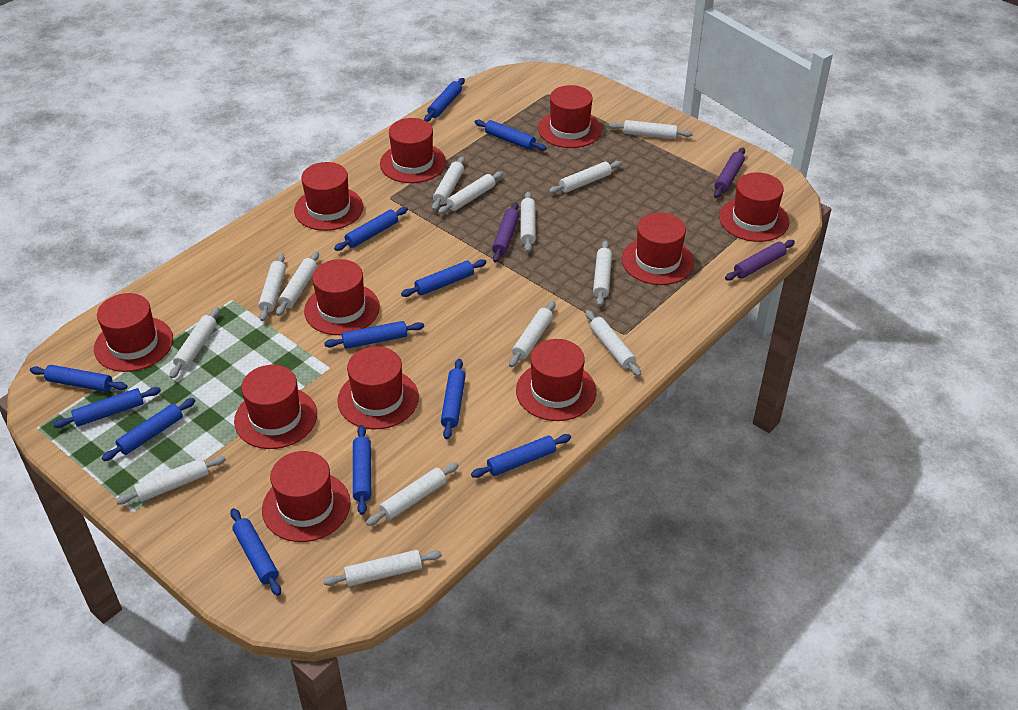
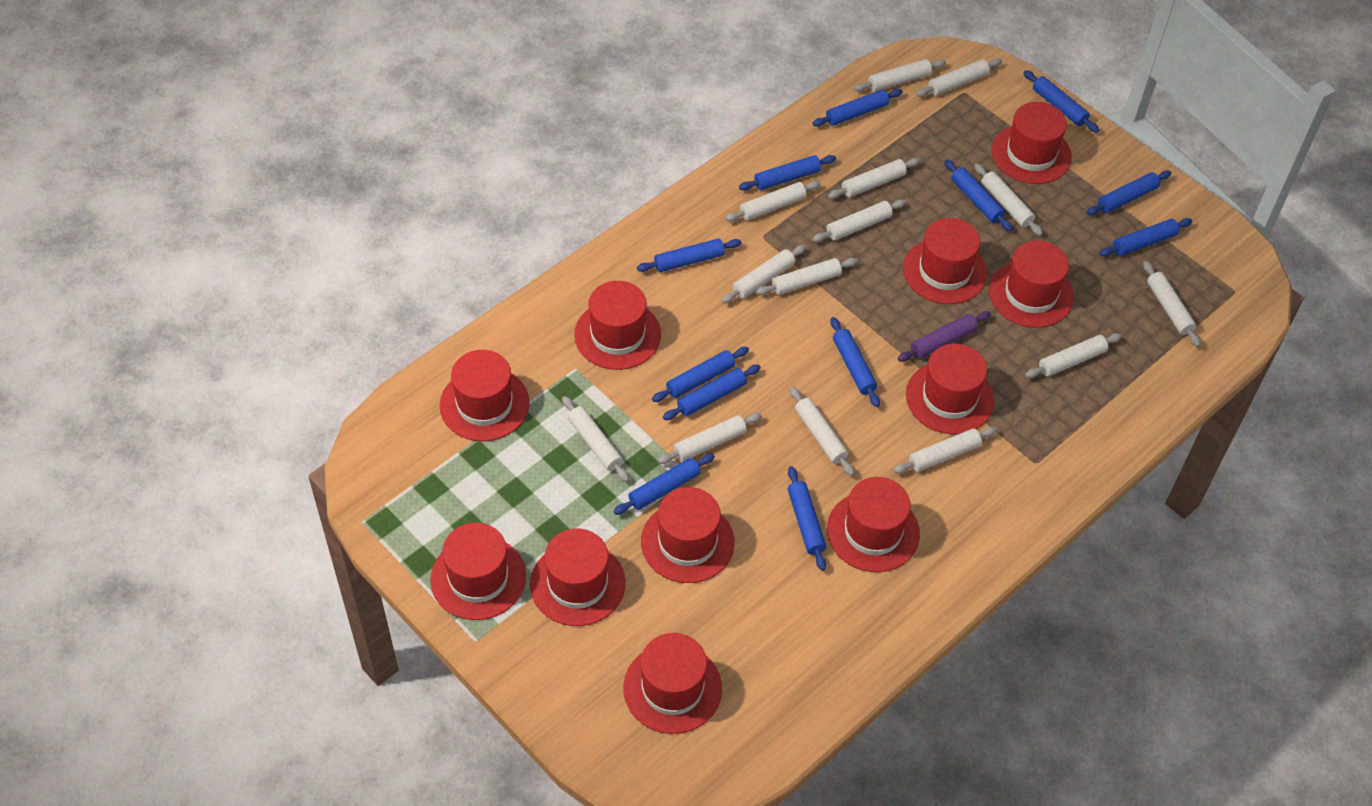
purple rolling pin: 3 -> 1

